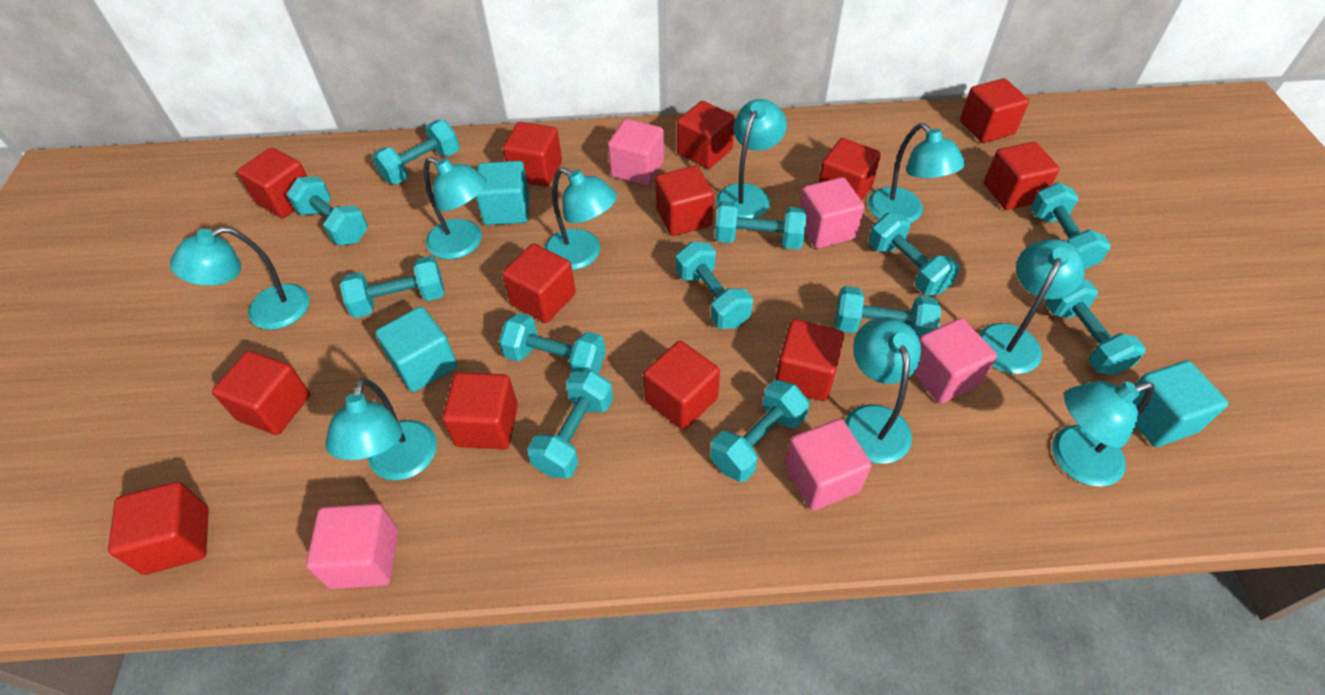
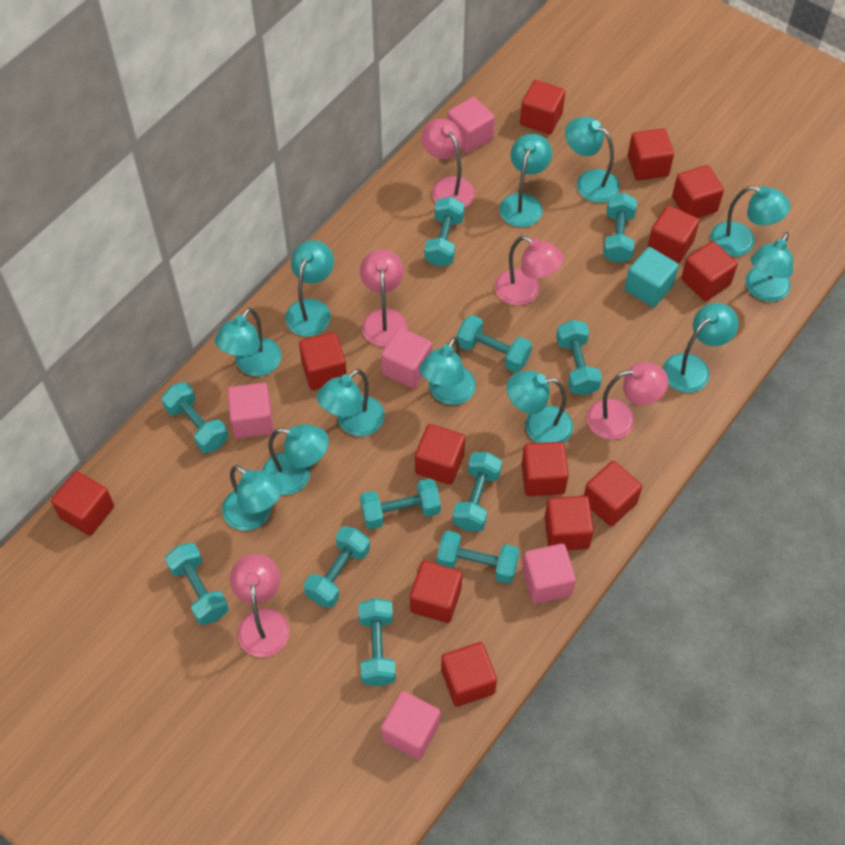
pink lamp: 0 -> 5
turquoise cube: 3 -> 1
turquoise dumbbell: 12 -> 11
turquoise lamp: 9 -> 12

